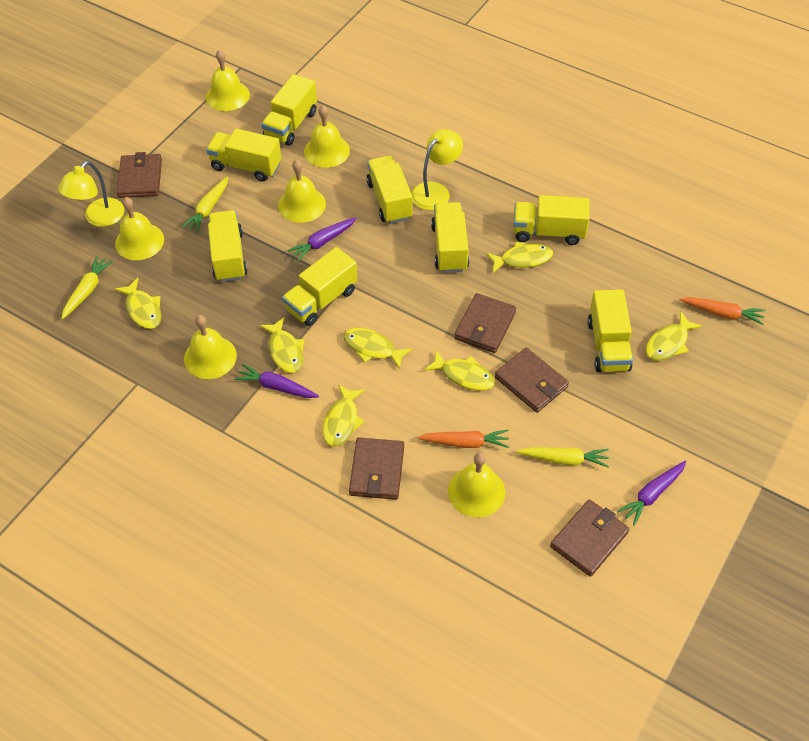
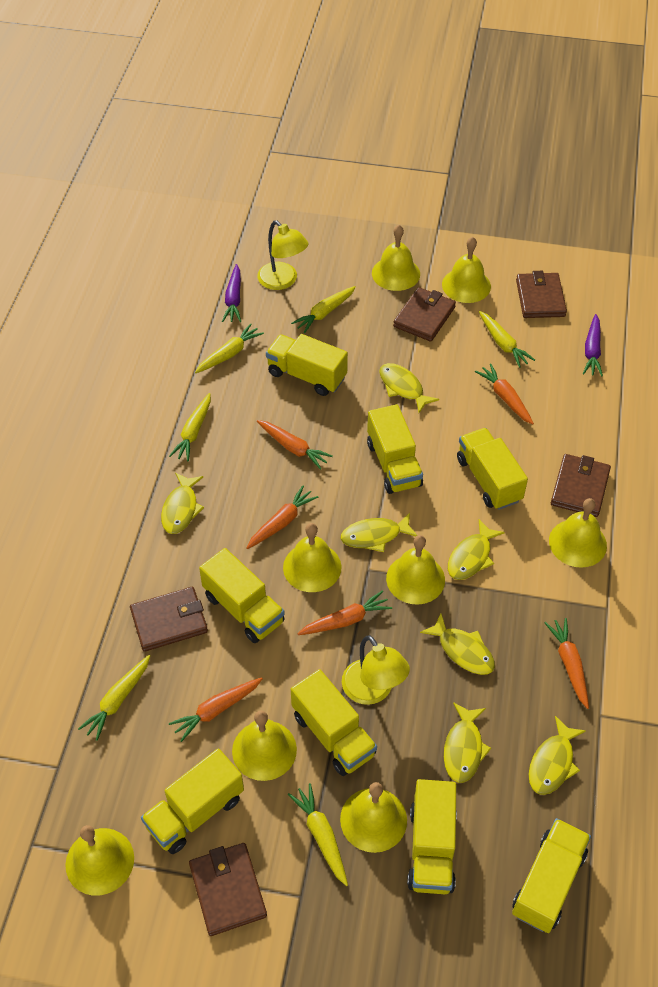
orange carrot: 2 -> 6
purple carrot: 3 -> 2
yellow bell: 6 -> 8
yellow carrot: 3 -> 6

